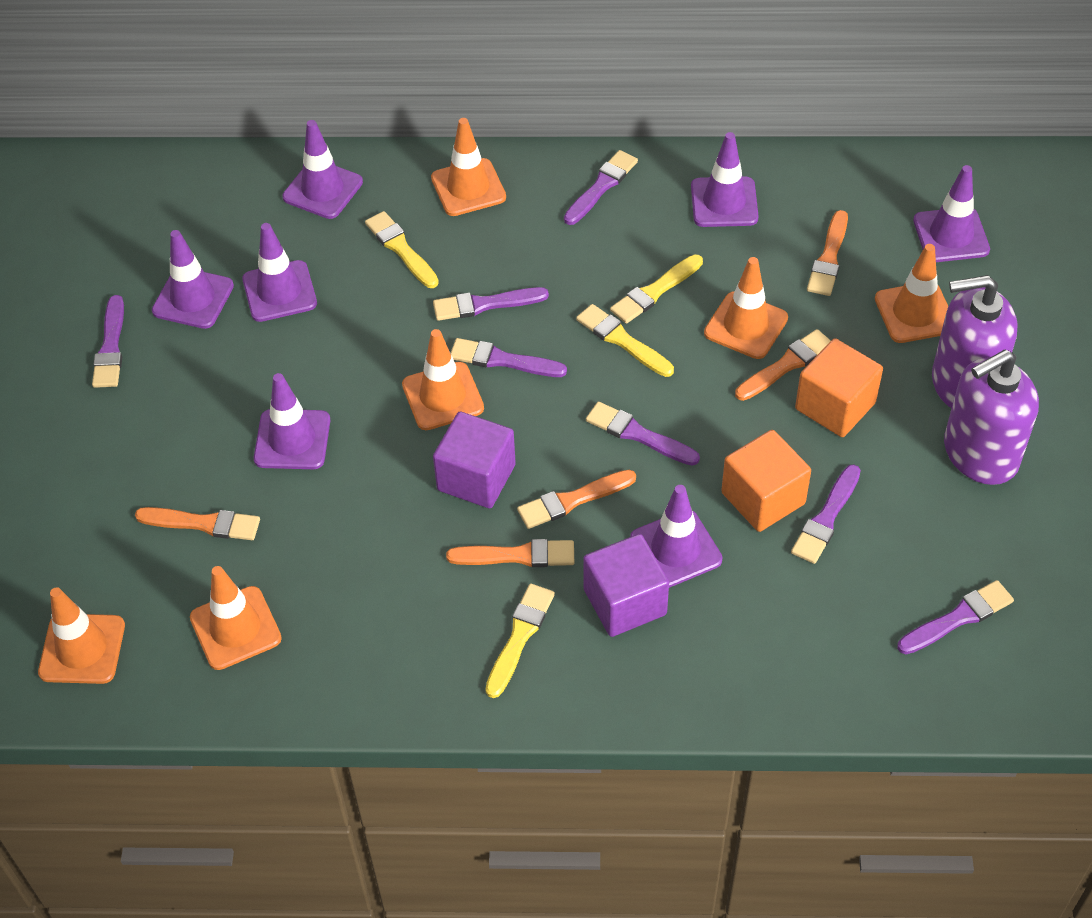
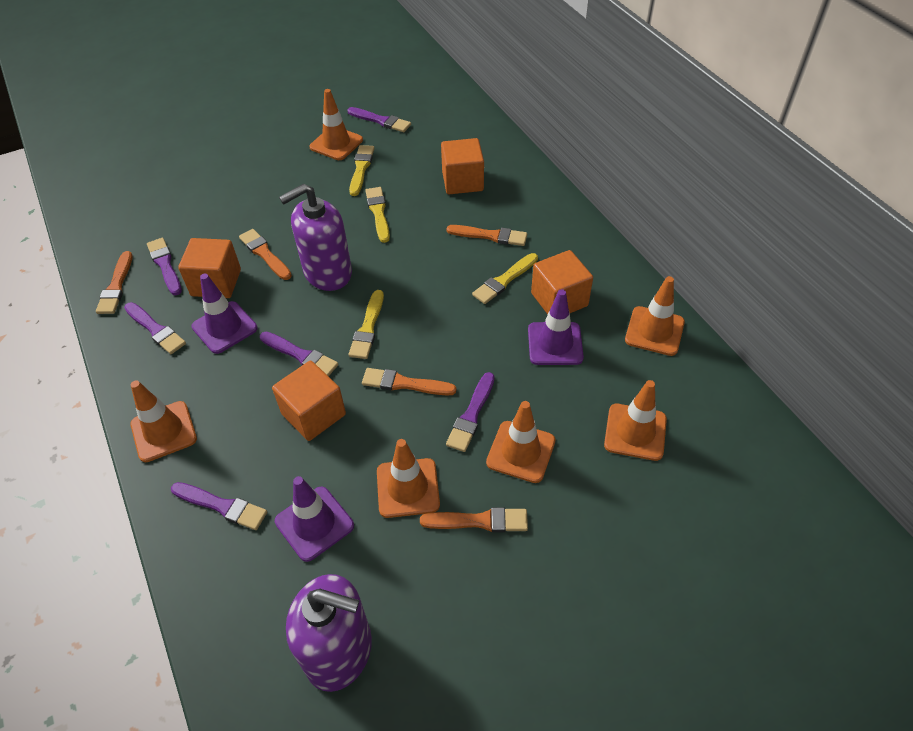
orange cube: 2 -> 4
purple brush: 7 -> 6
purple cube: 2 -> 0
purple traffic cone: 7 -> 3

